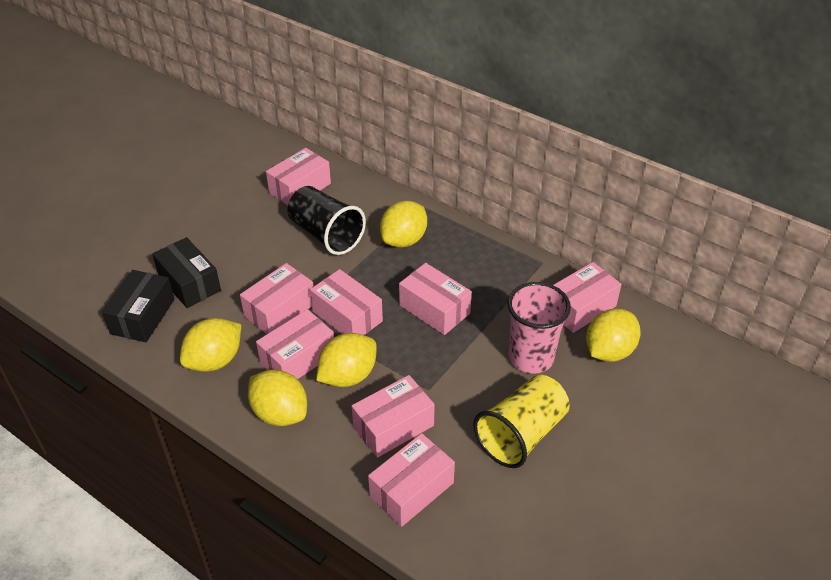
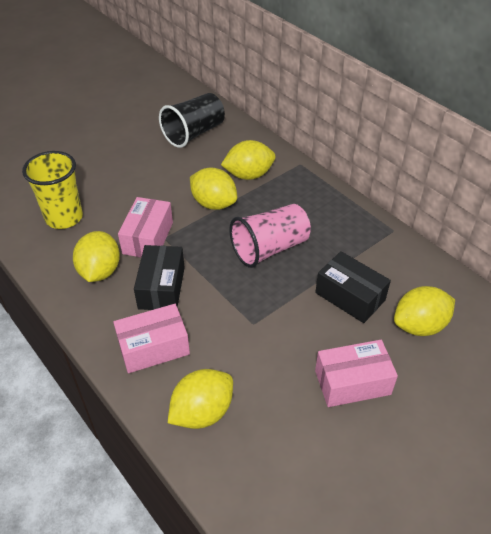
pink box: 8 -> 3

